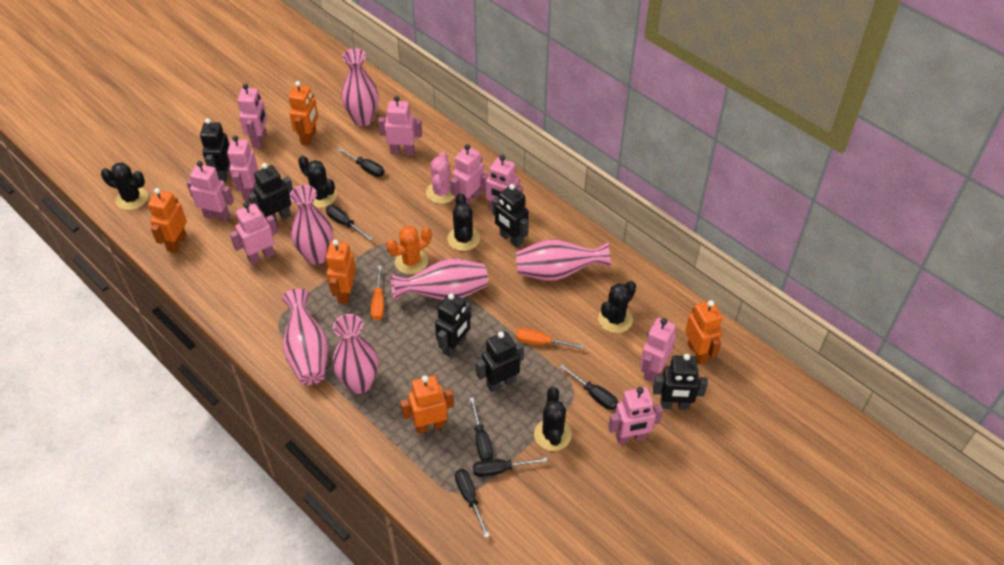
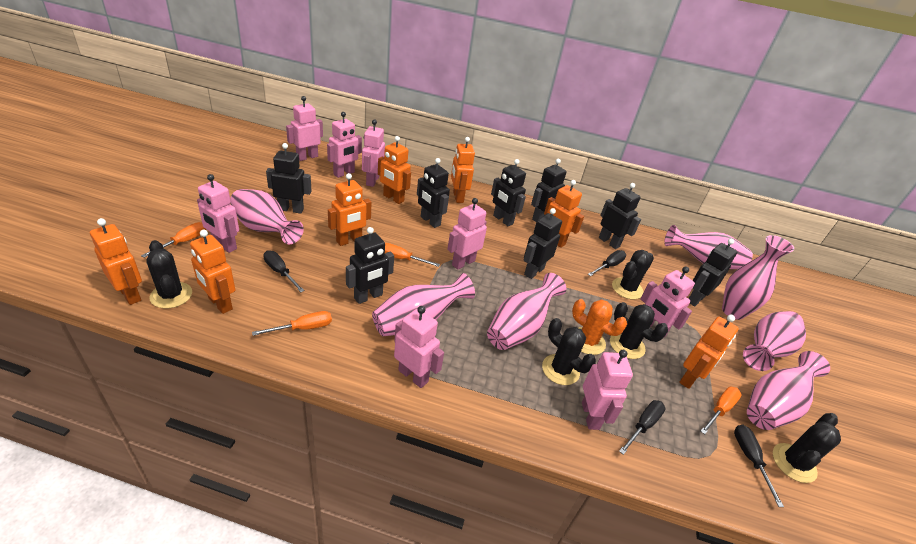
black robot: 6 -> 8
black screwdriver: 6 -> 4
orange robot: 5 -> 7
orange screwdriver: 2 -> 4
pink cactus: 1 -> 0
pink robot: 9 -> 8
pink vase: 6 -> 7

